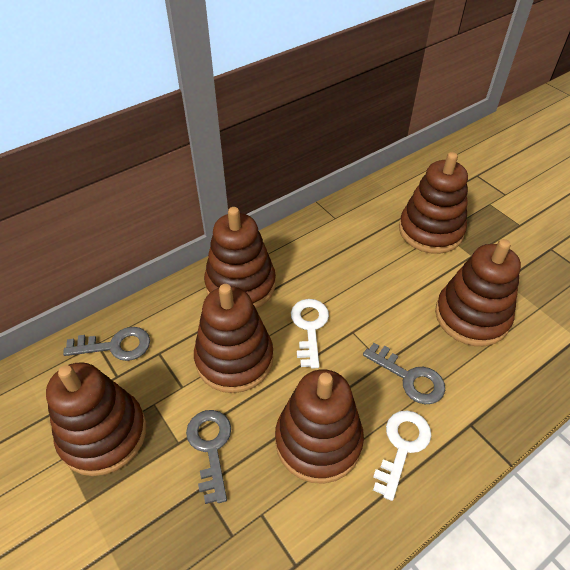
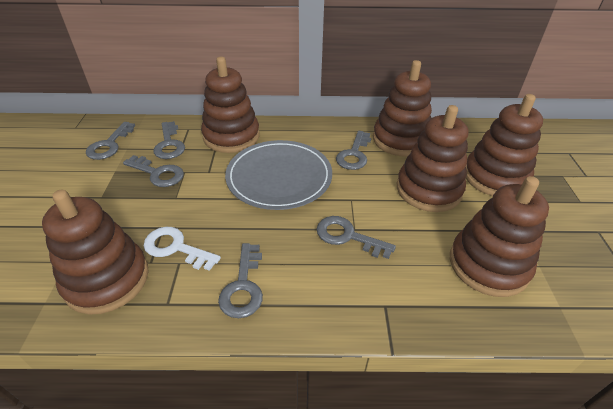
grey key: 3 -> 6
grey plate: 0 -> 1
white key: 2 -> 1

